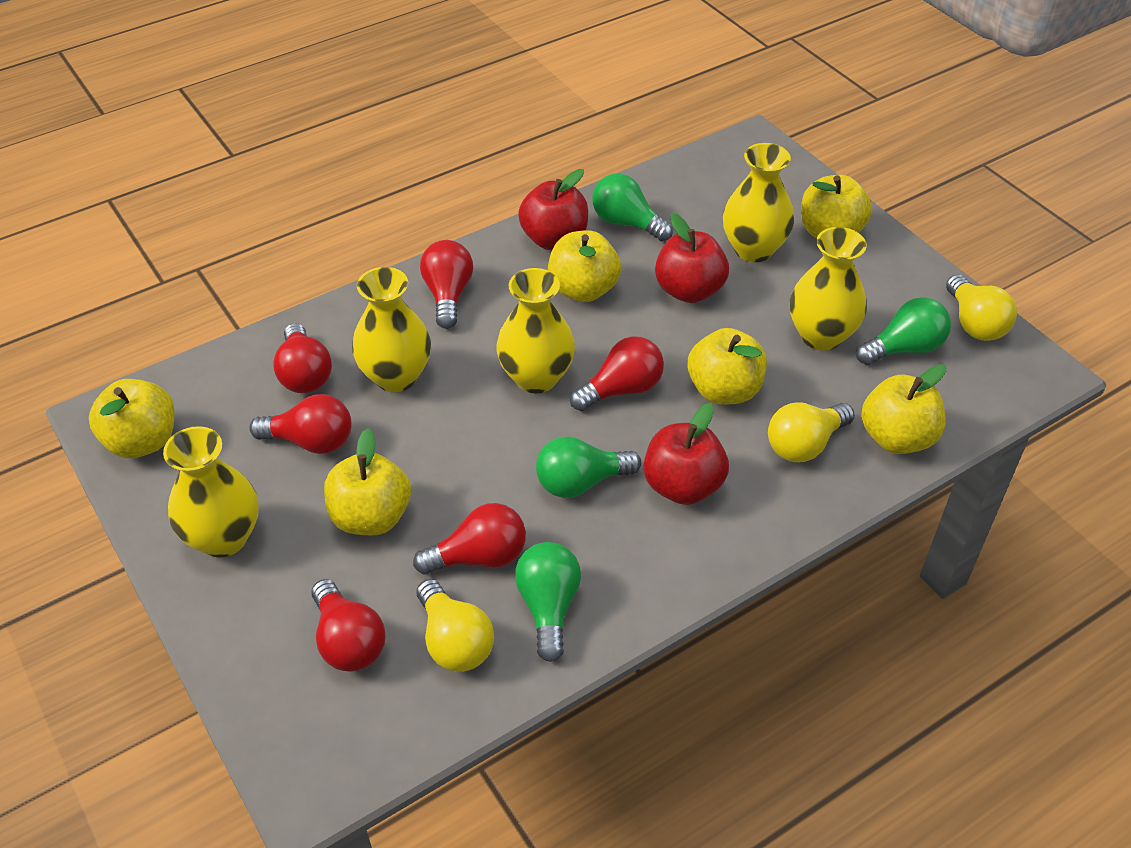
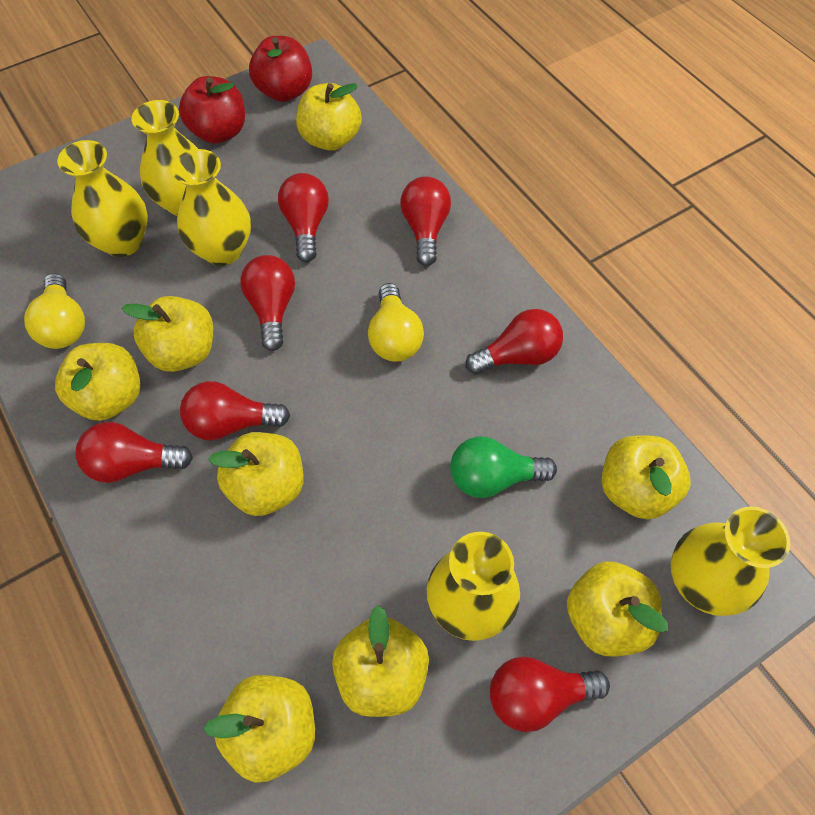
green light bulb: 4 -> 1
red apple: 3 -> 2
red light bulb: 6 -> 7
yellow apple: 6 -> 8
yellow light bulb: 3 -> 2

